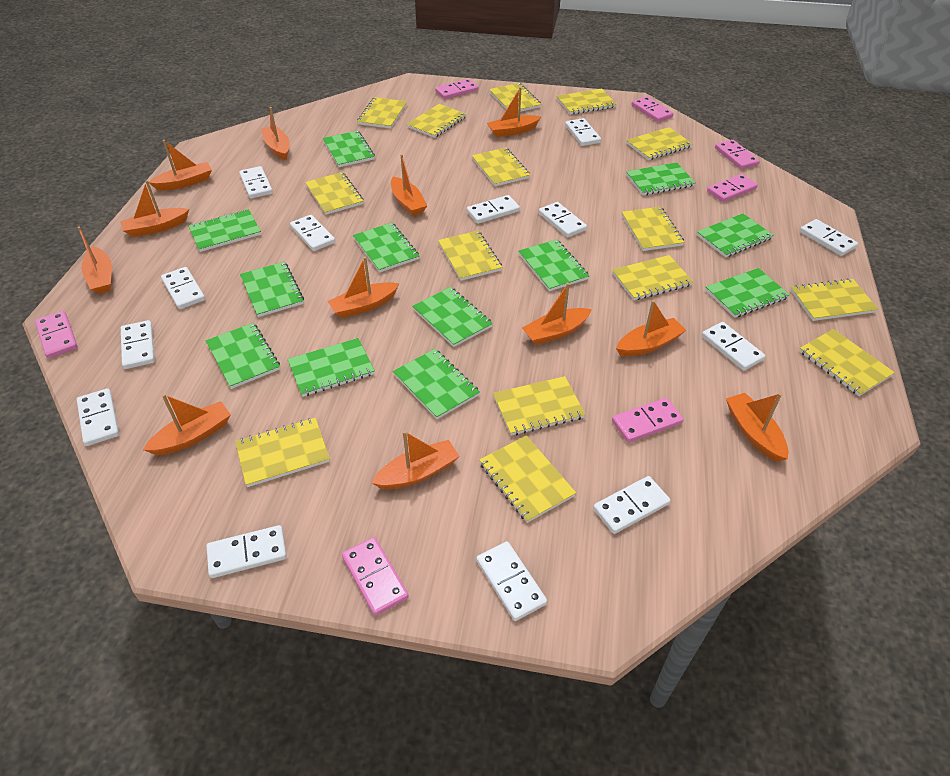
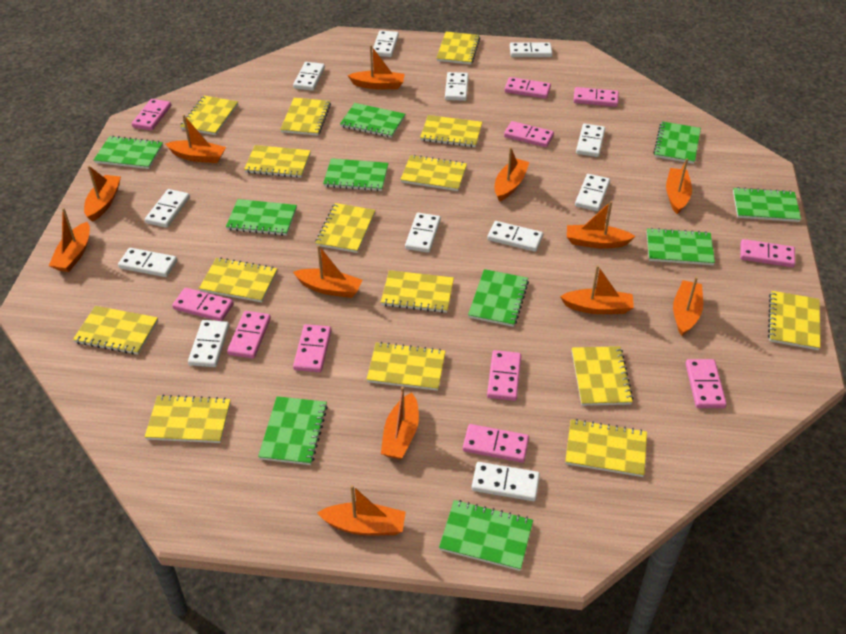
green notebook: 12 -> 10
pink domino: 7 -> 11
white domino: 13 -> 12

